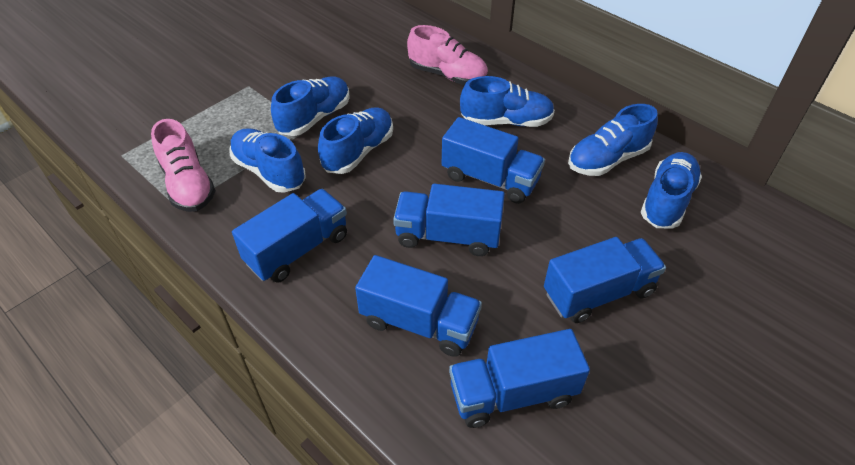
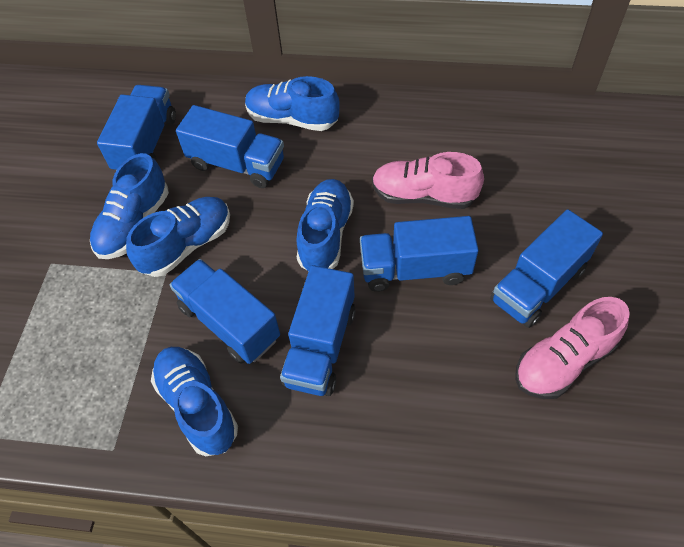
blue shoe: 6 -> 5

